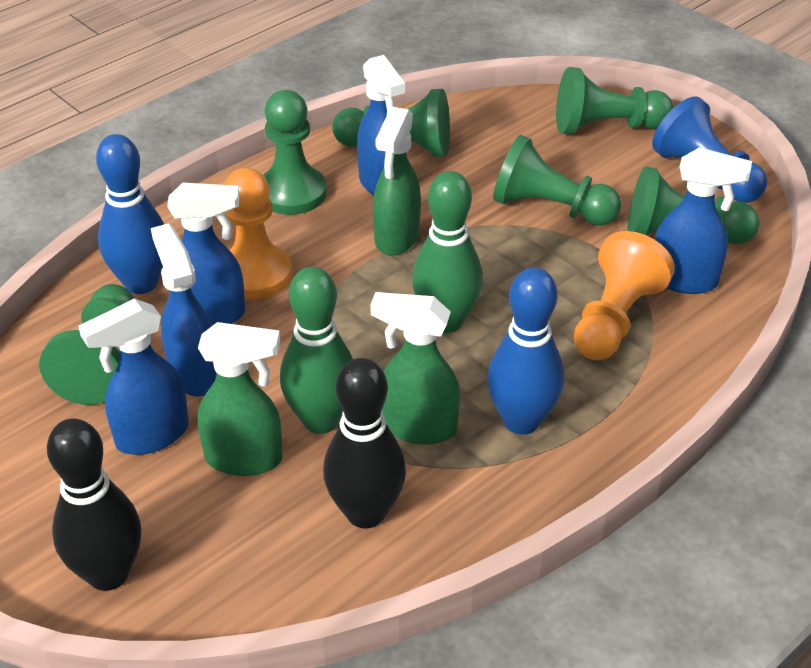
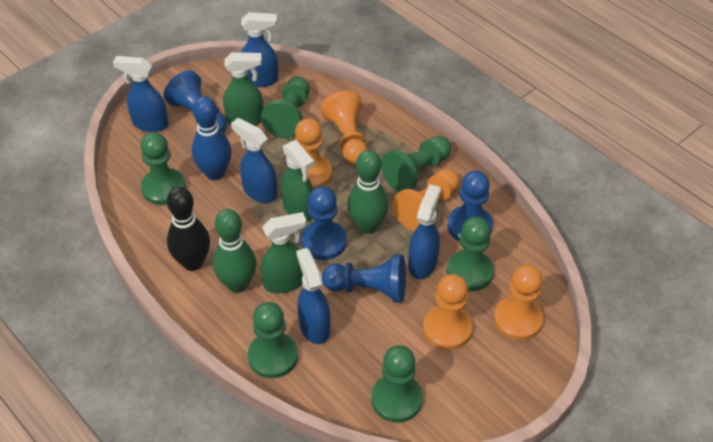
black bowling pin: 2 -> 1
blue bowling pin: 2 -> 1
blue pawn: 1 -> 4
orange pawn: 2 -> 5

